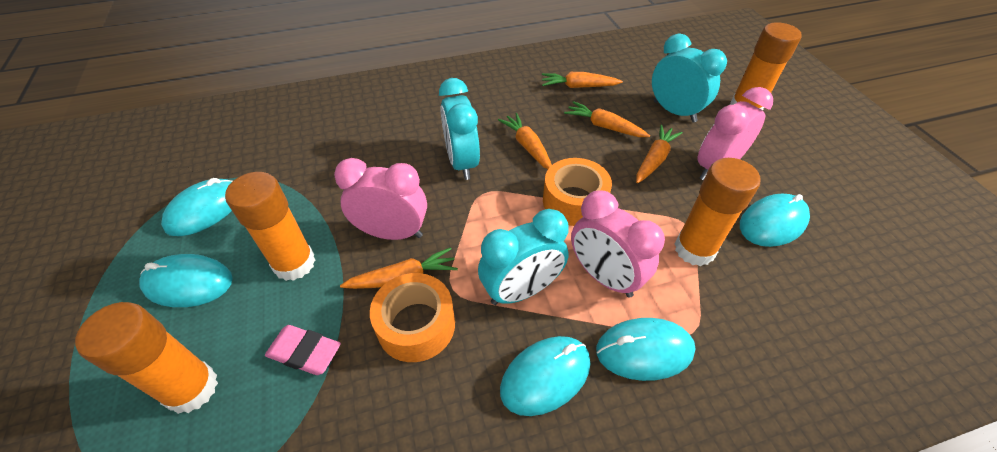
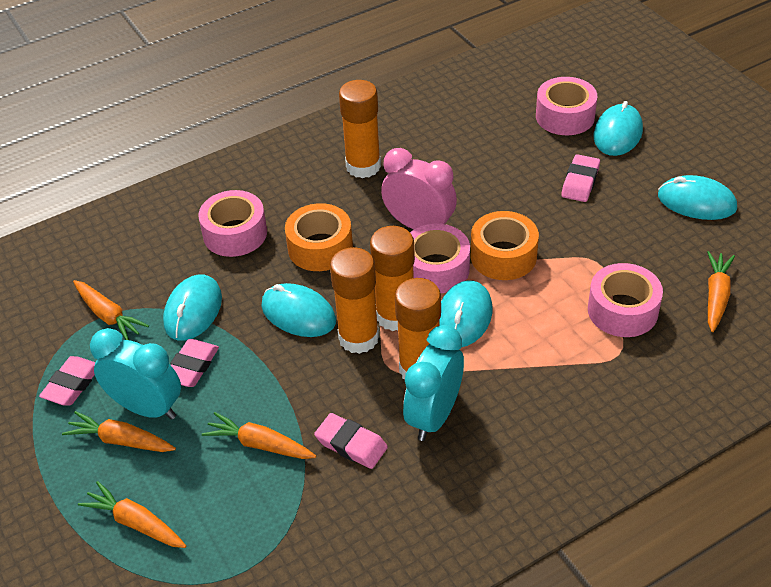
pink clock: 3 -> 1
pink eraser: 1 -> 4
pink tape: 0 -> 4
turquoise clock: 3 -> 2

